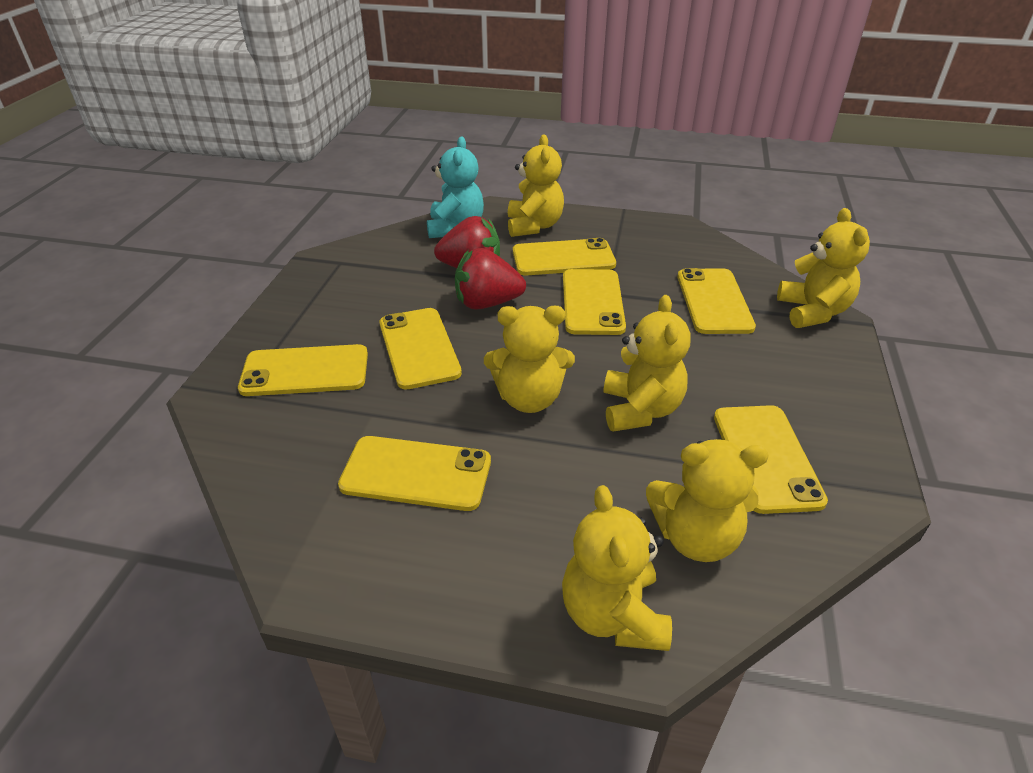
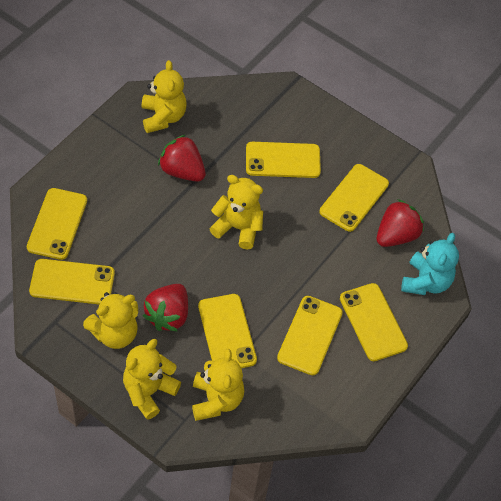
red strawberry: 2 -> 3
yellow teddy bear: 6 -> 5

